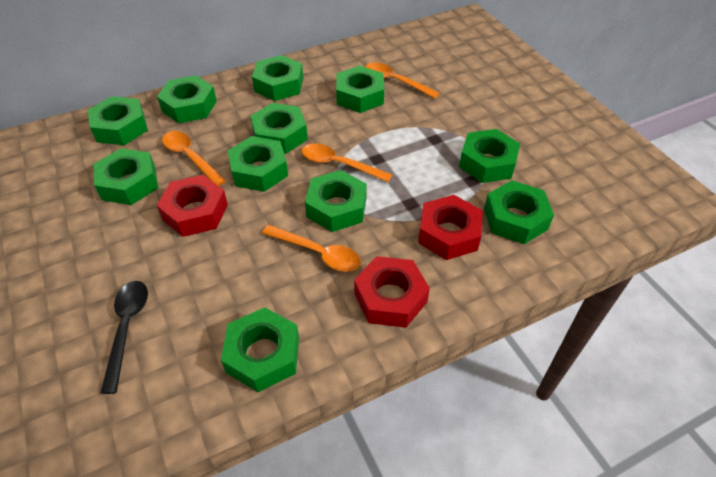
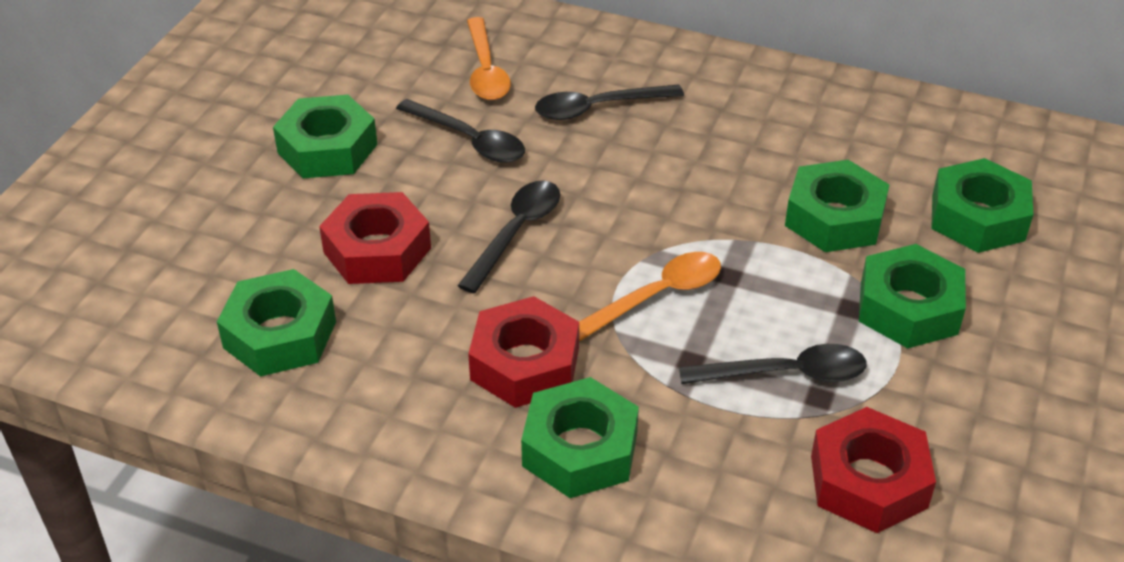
black spoon: 1 -> 4
green nut: 11 -> 6
orange spoon: 4 -> 2

